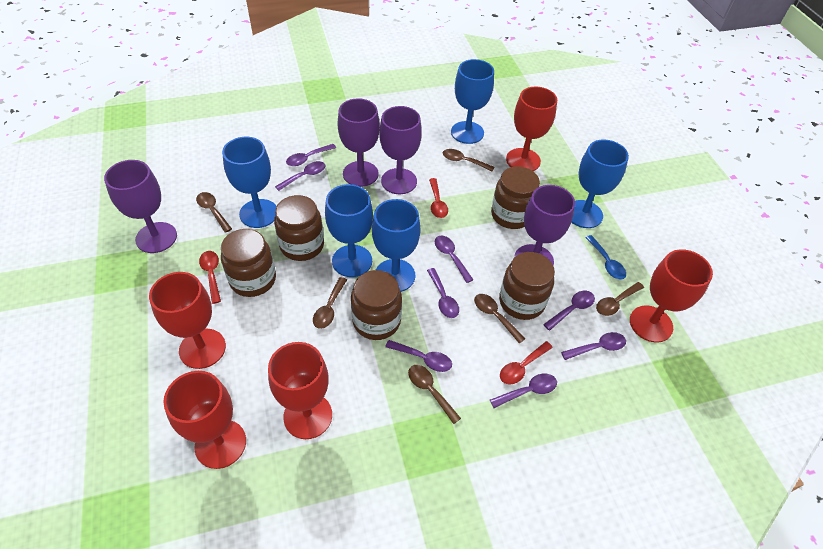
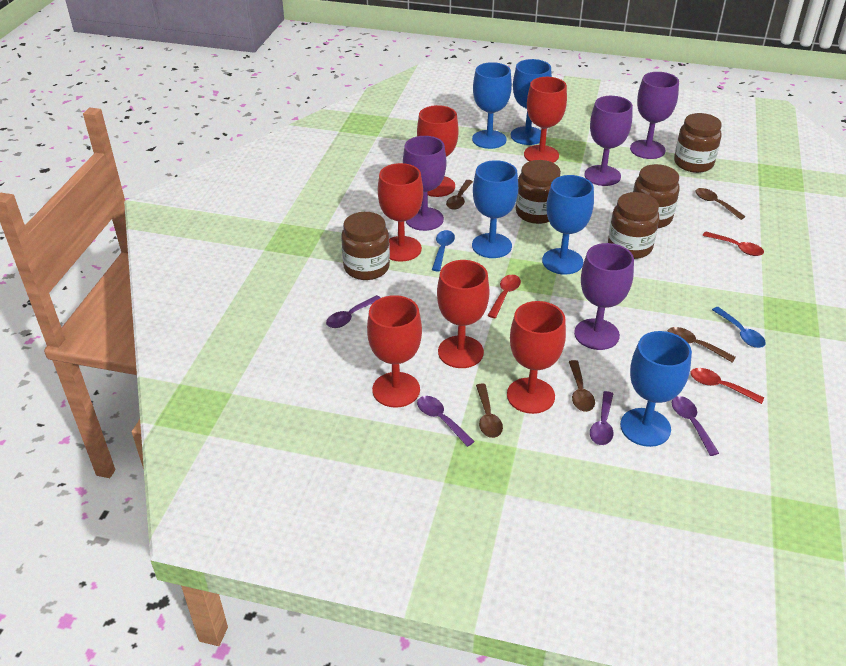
blue spoon: 1 -> 2
brown spoon: 6 -> 5
purple spoon: 8 -> 4
red goblet: 5 -> 6

